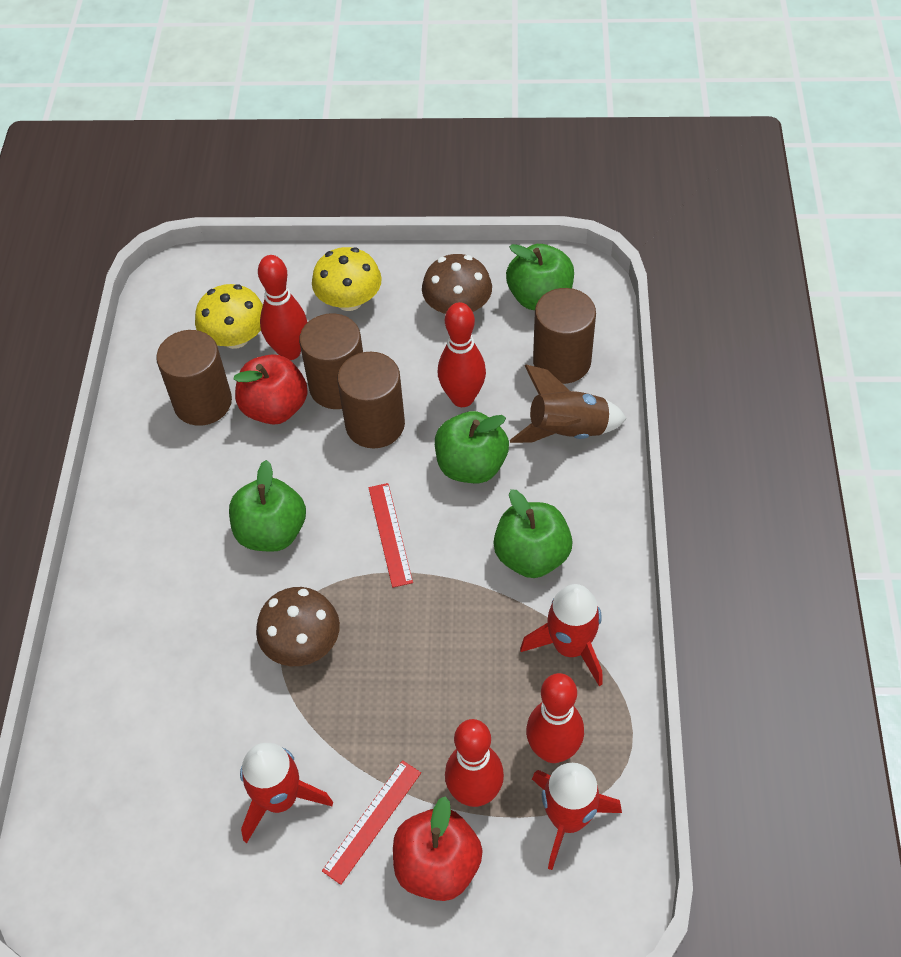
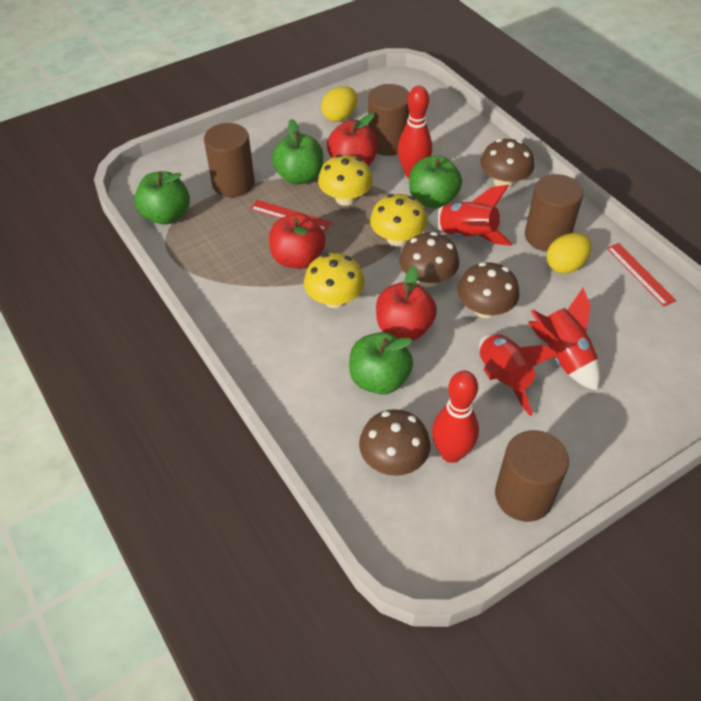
brown mushroom: 2 -> 4
brown rocket: 1 -> 0
red apple: 2 -> 3
red bowling pin: 4 -> 2
yellow egg: 0 -> 2
yellow mushroom: 2 -> 3

